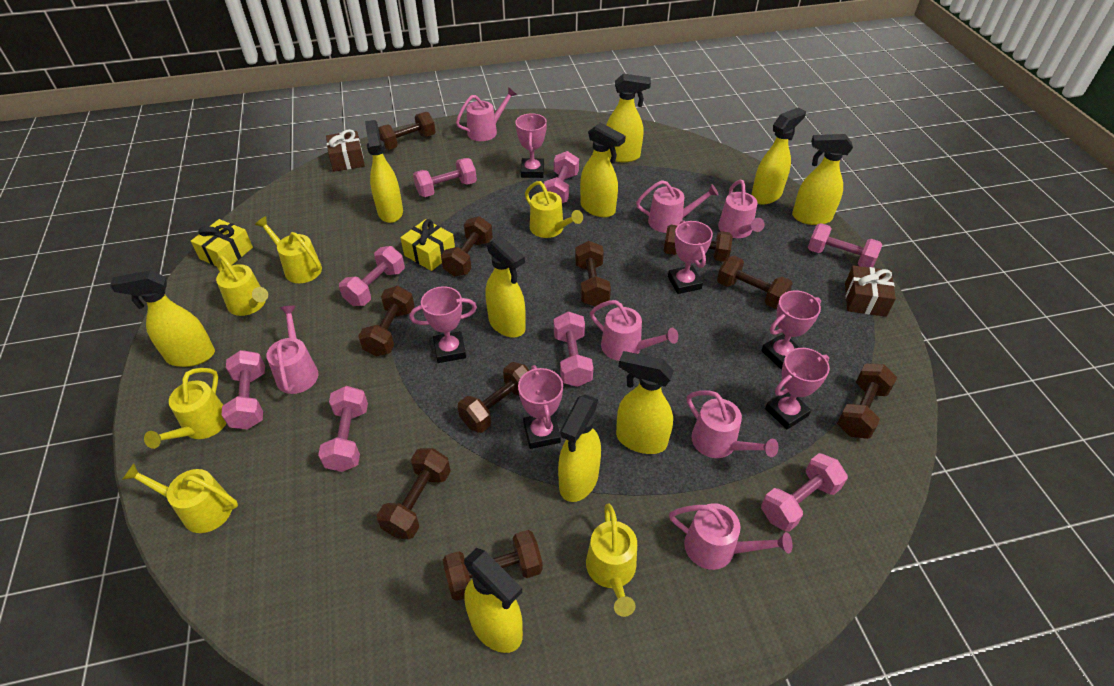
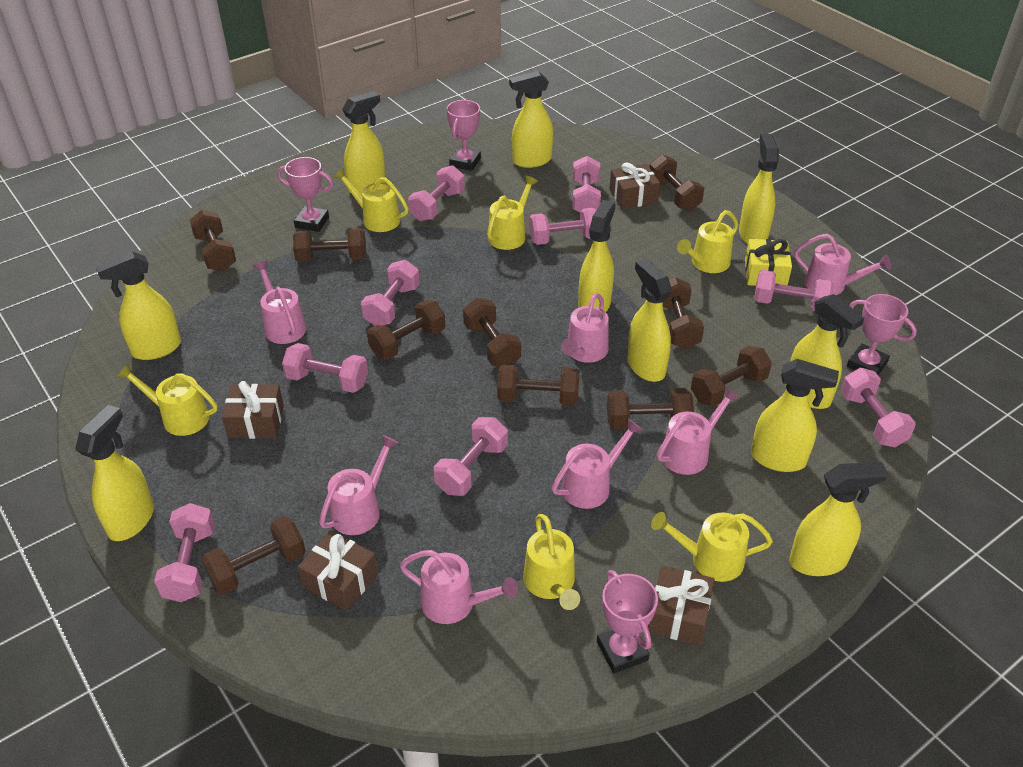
brown gift: 2 -> 4
pink dumbbell: 8 -> 9
pink trophy: 6 -> 4
yellow gift: 2 -> 1

